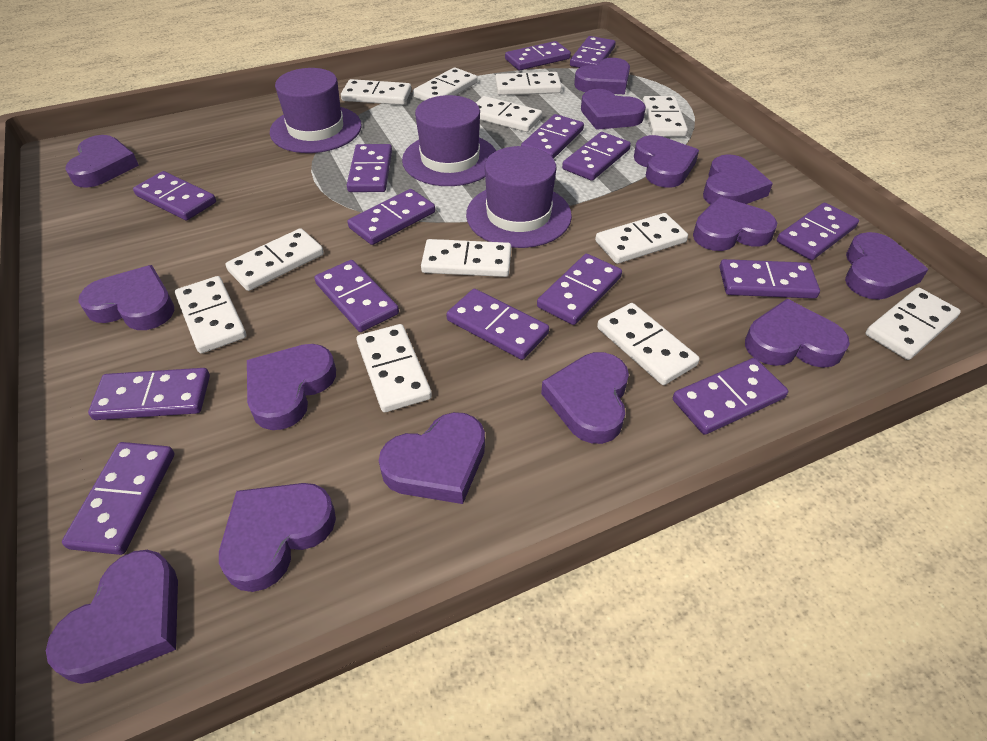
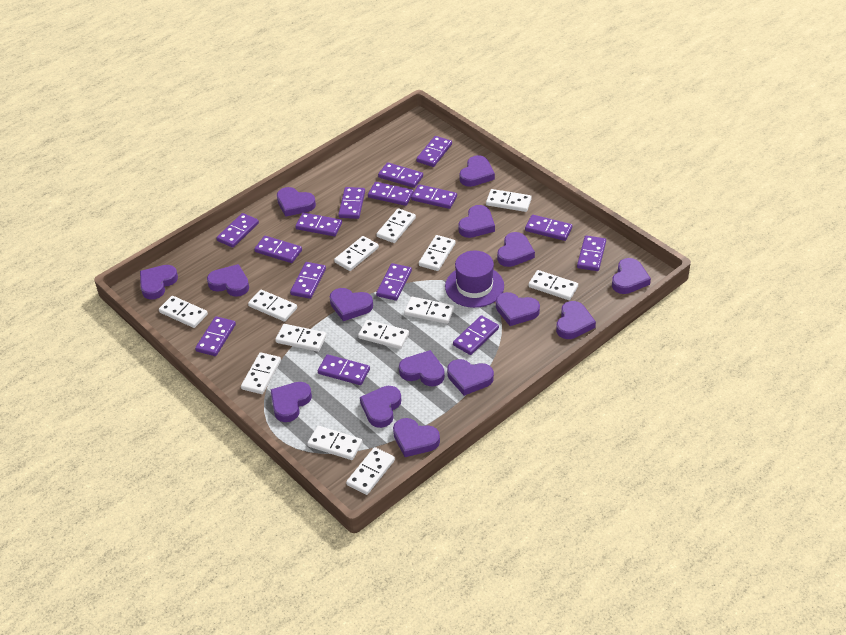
purple hat: 3 -> 1
purple heart: 14 -> 15
white domino: 12 -> 13

